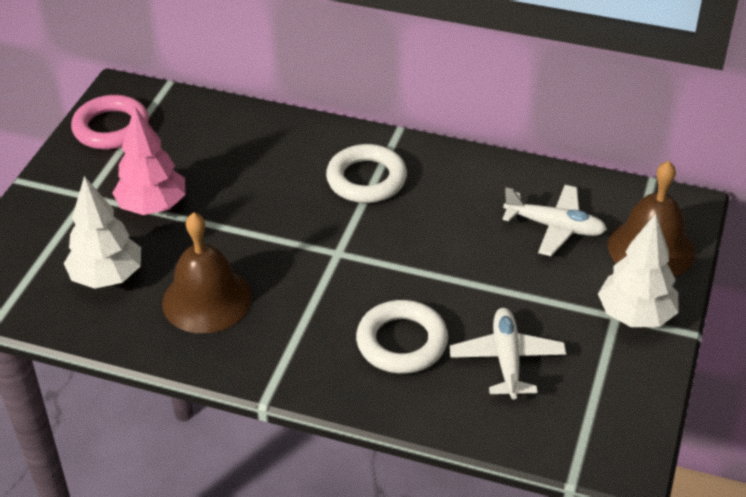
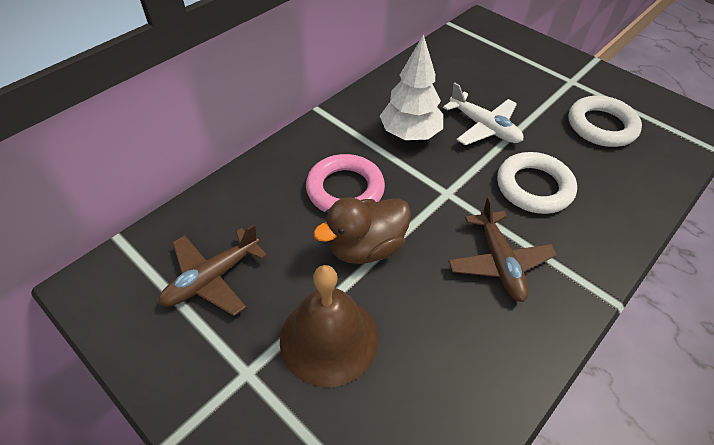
brown bell: 2 -> 1
brown duck: 0 -> 1
brown plane: 0 -> 2
pink tree: 1 -> 0
white plane: 2 -> 1
white tree: 2 -> 1

